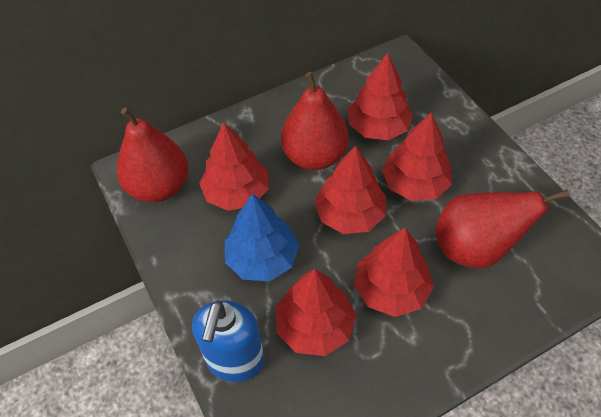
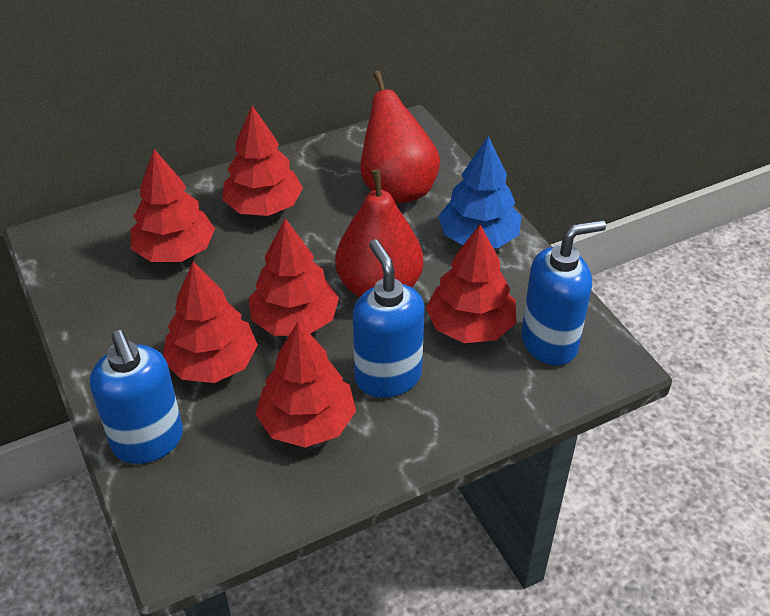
blue soap dispenser: 1 -> 3
red pear: 3 -> 2

